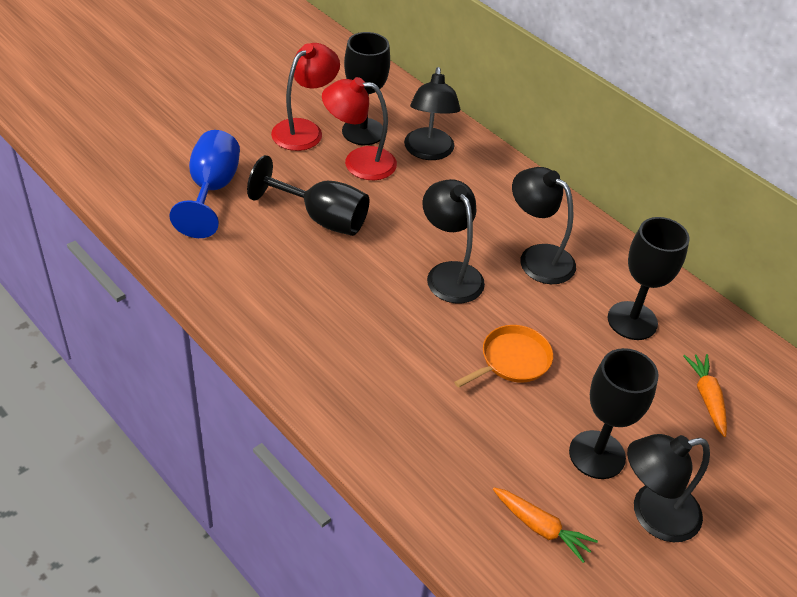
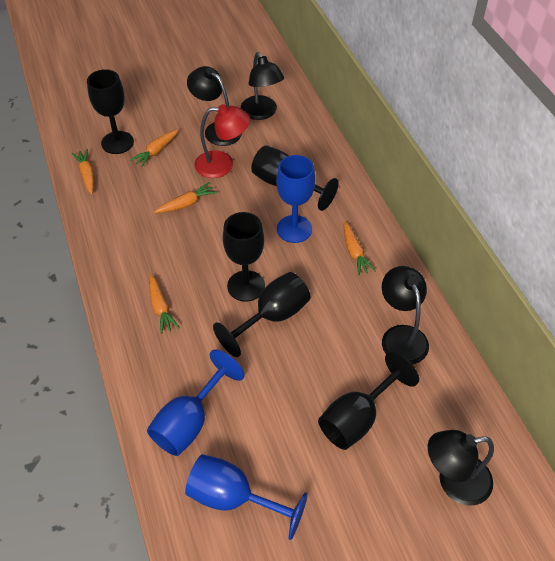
black goblet: 4 -> 5
blue goblet: 1 -> 3
orange carrot: 2 -> 5
orange pan: 1 -> 0
red lamp: 2 -> 1

